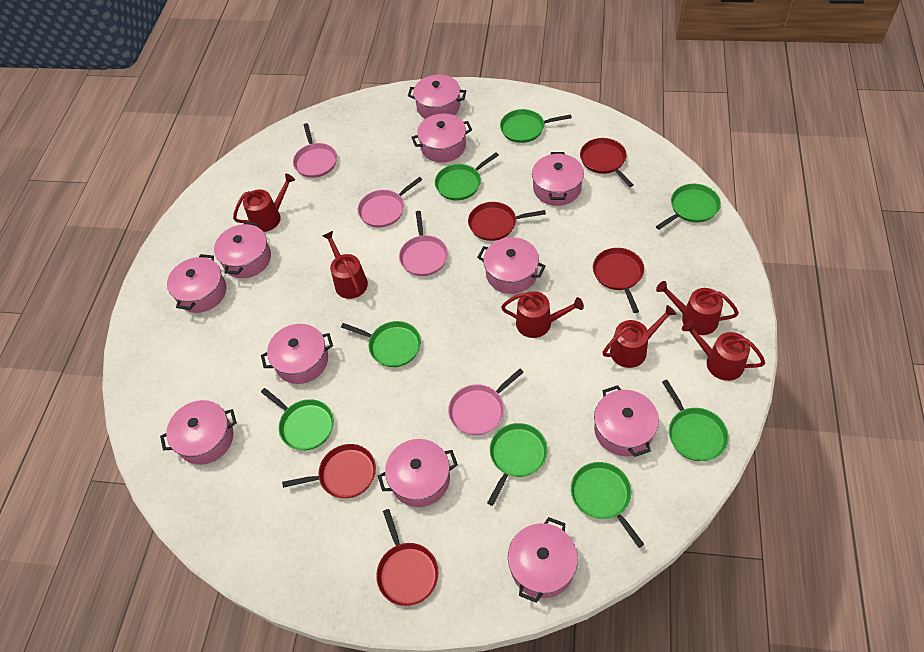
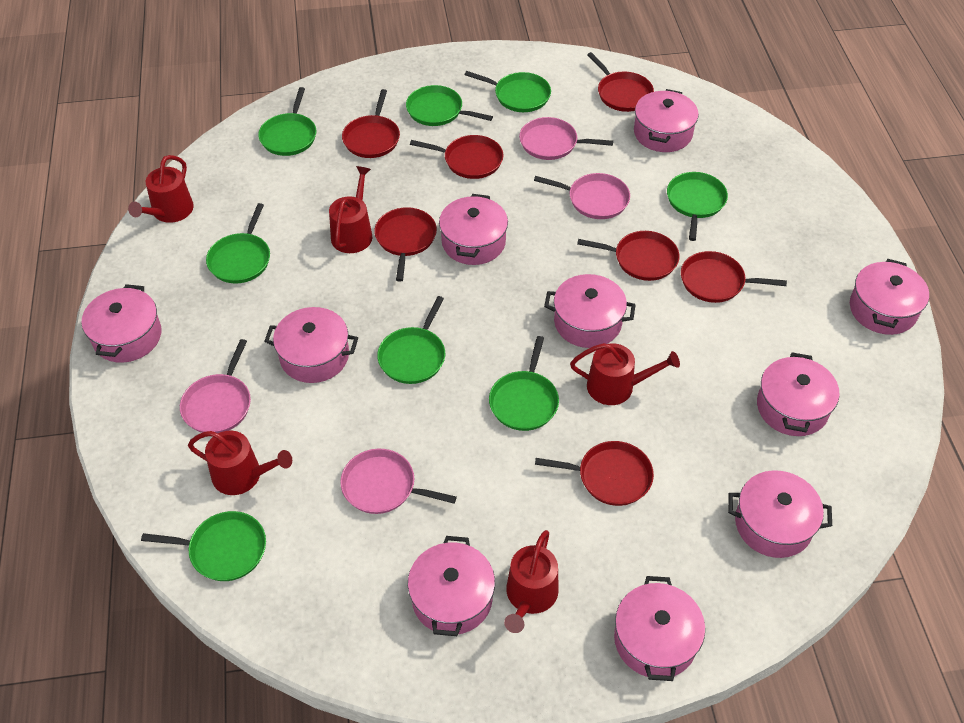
pink pot: 11 -> 10
red pan: 5 -> 7
red watering can: 6 -> 5

